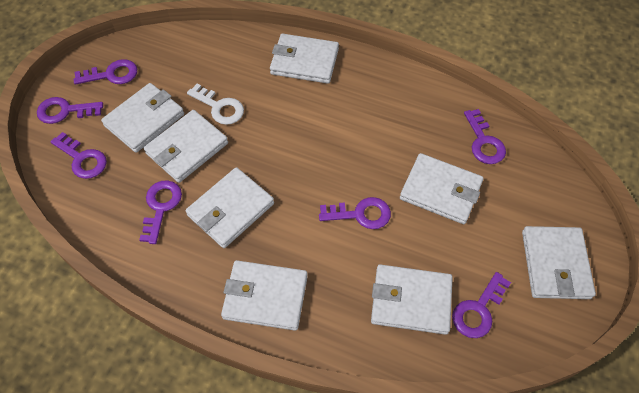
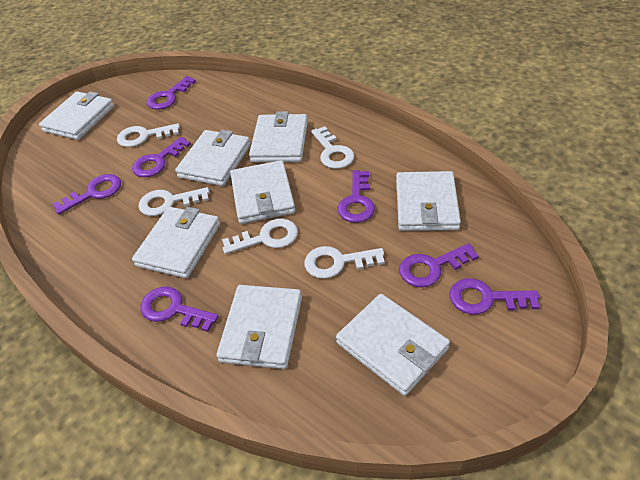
white key: 1 -> 5

